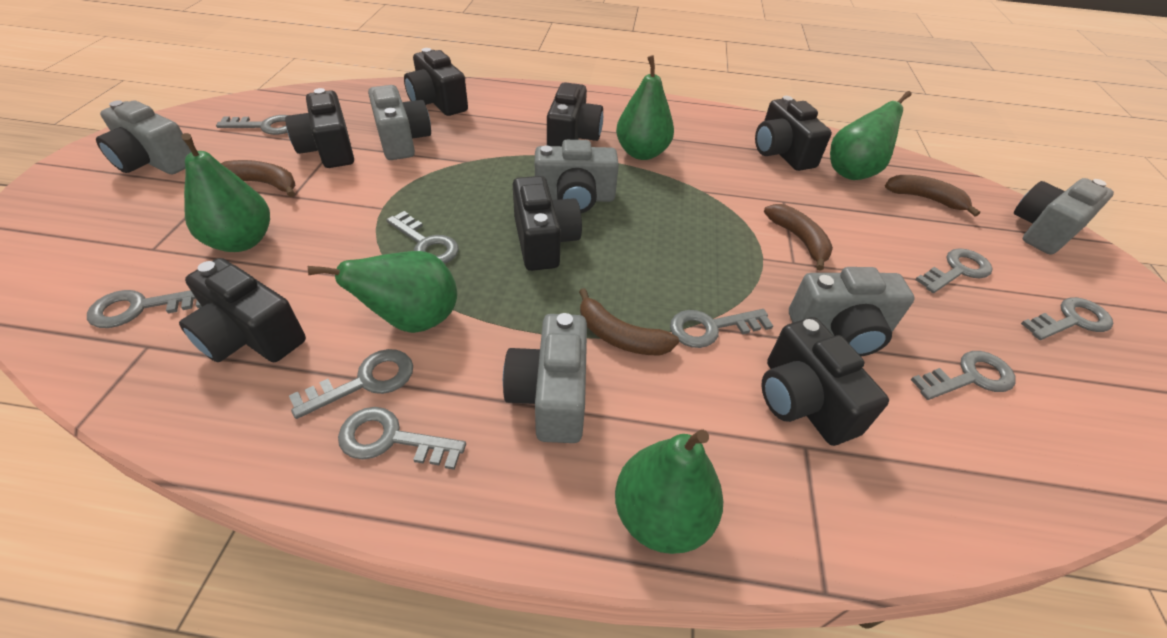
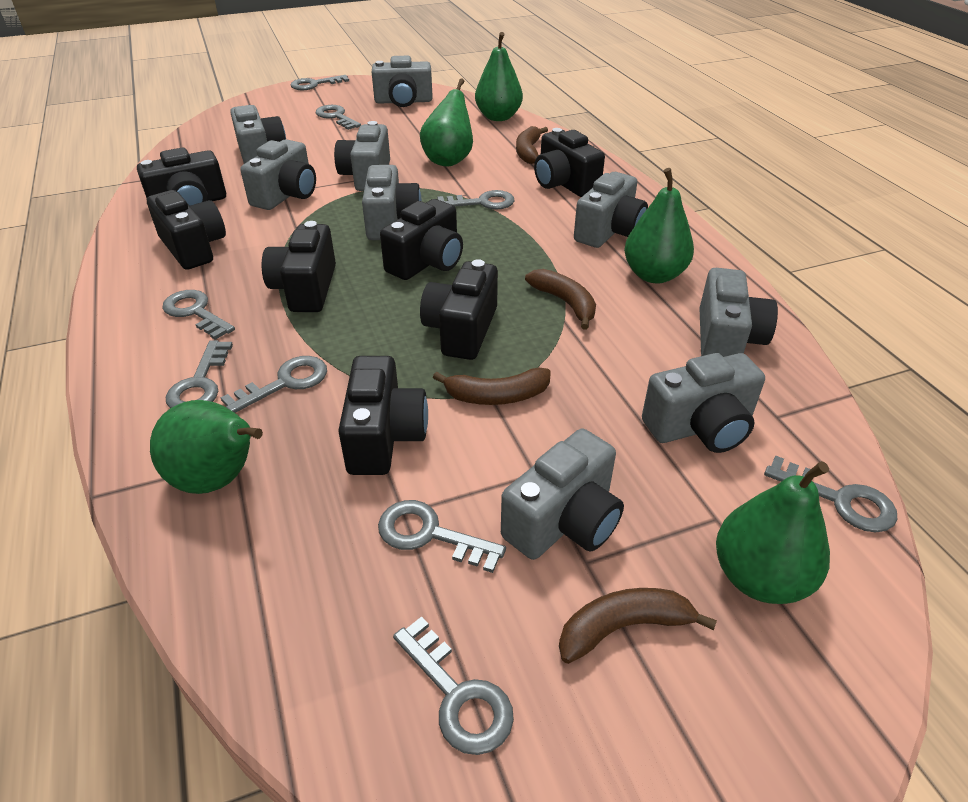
grey camera: 6 -> 9

